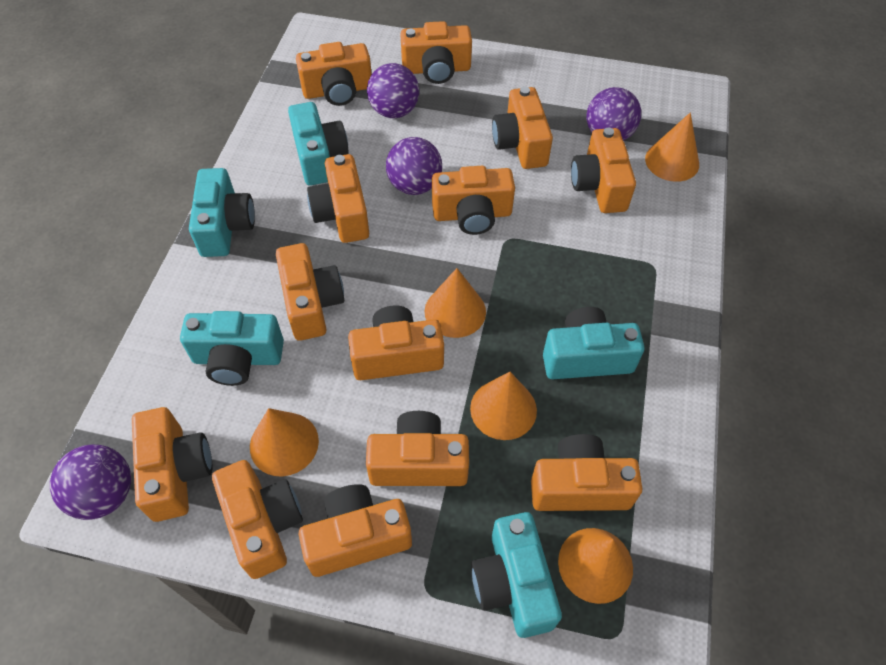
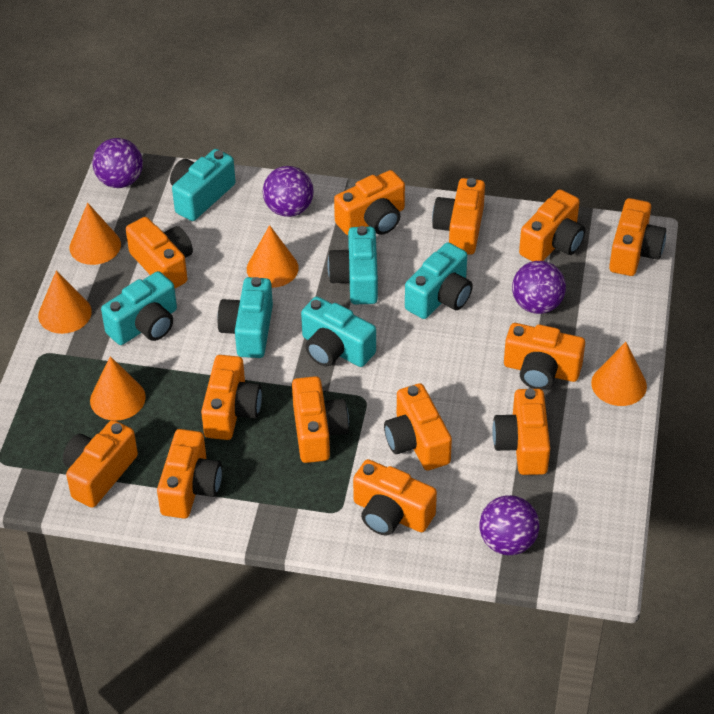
turquoise camera: 5 -> 6

